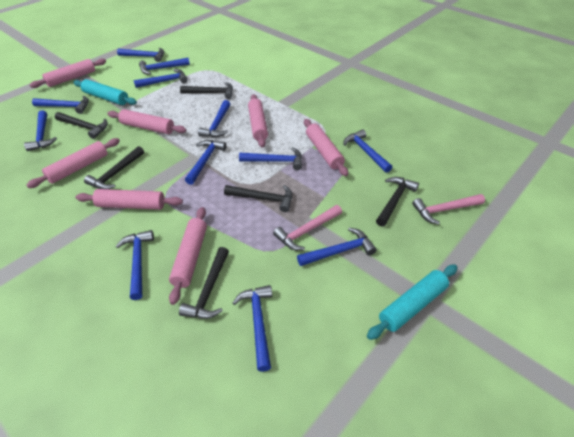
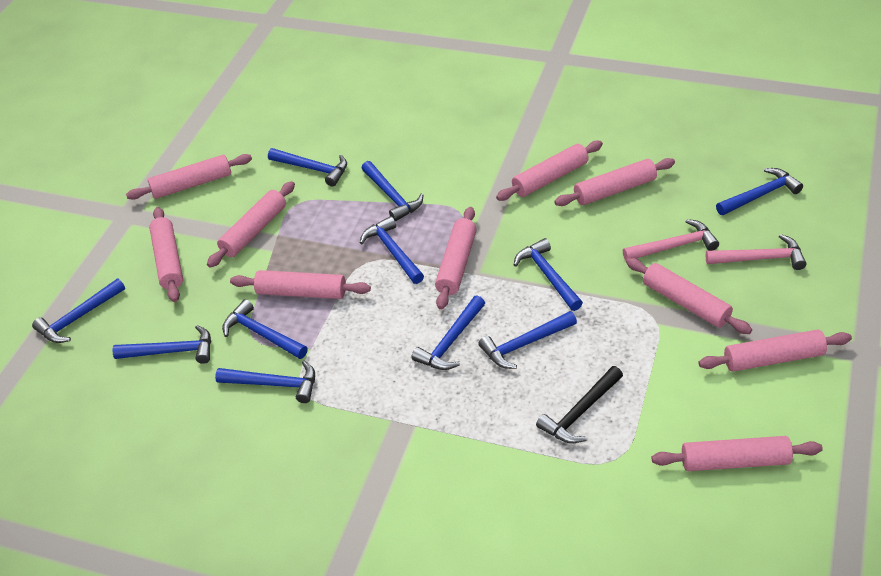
black hammer: 6 -> 1
blue hammer: 12 -> 11
pink rolling pin: 7 -> 10
turquoise rolling pin: 2 -> 0

